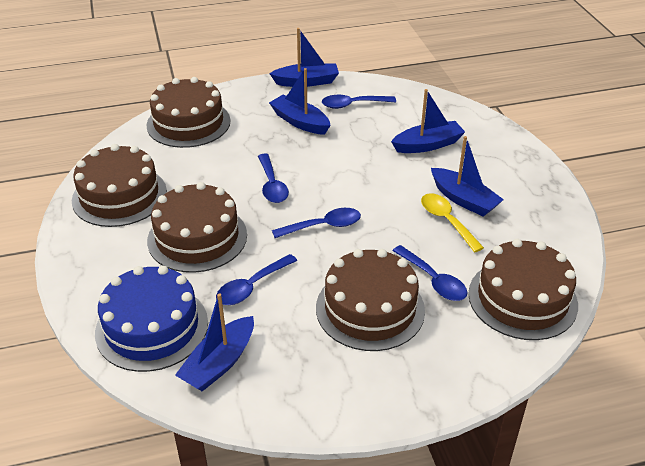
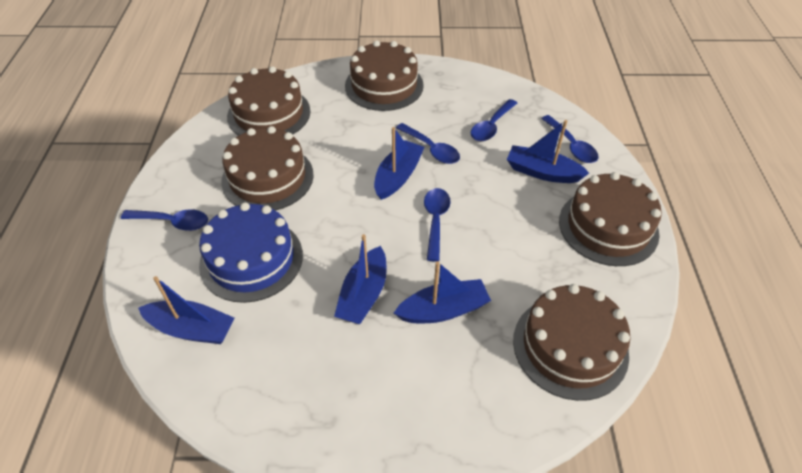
yellow spoon: 1 -> 0

